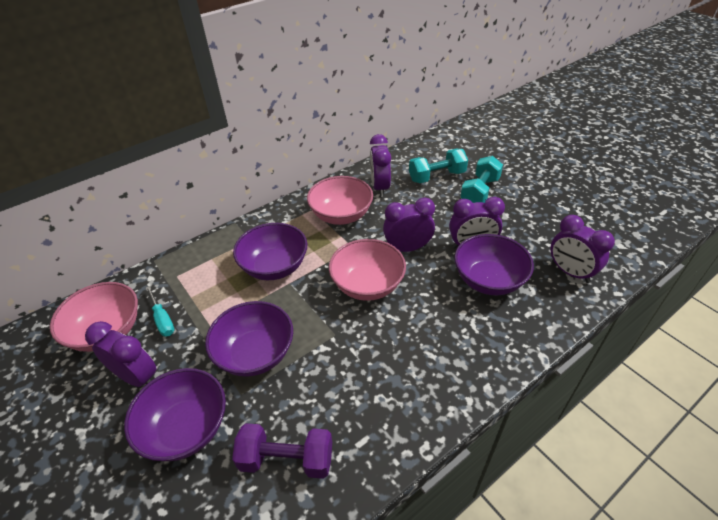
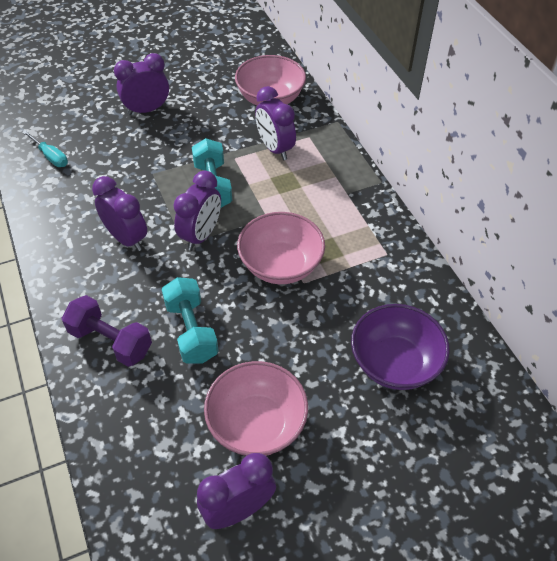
purple bowl: 4 -> 1

